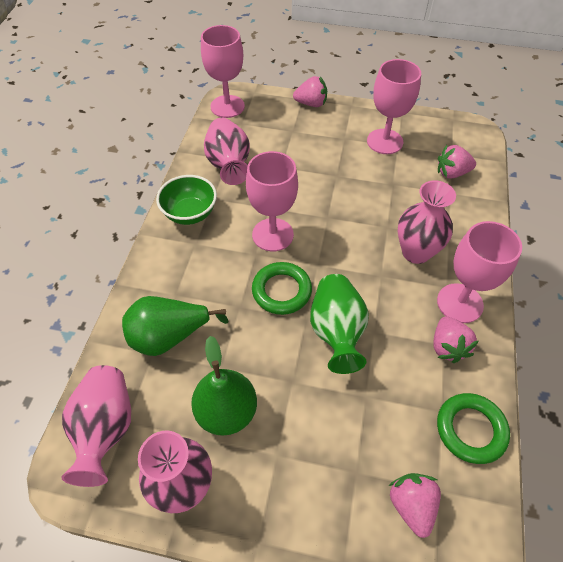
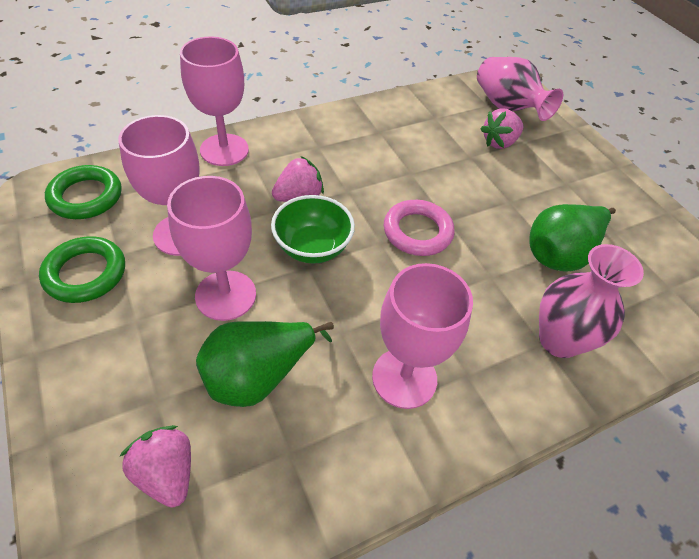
green vase: 1 -> 0
pink ring: 0 -> 1
pink strawberry: 4 -> 3
pink vase: 4 -> 2

